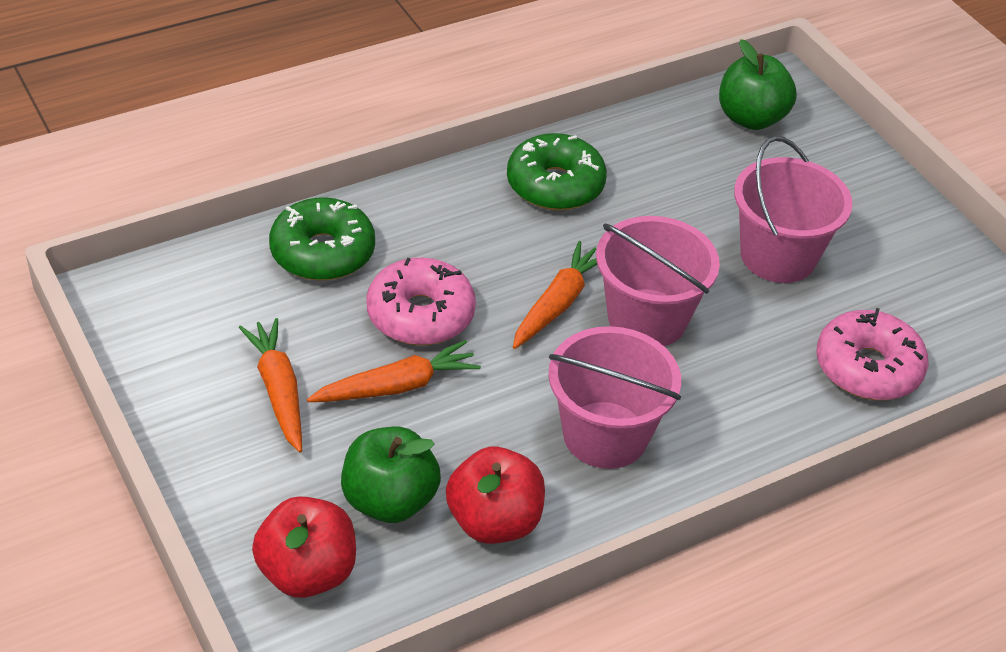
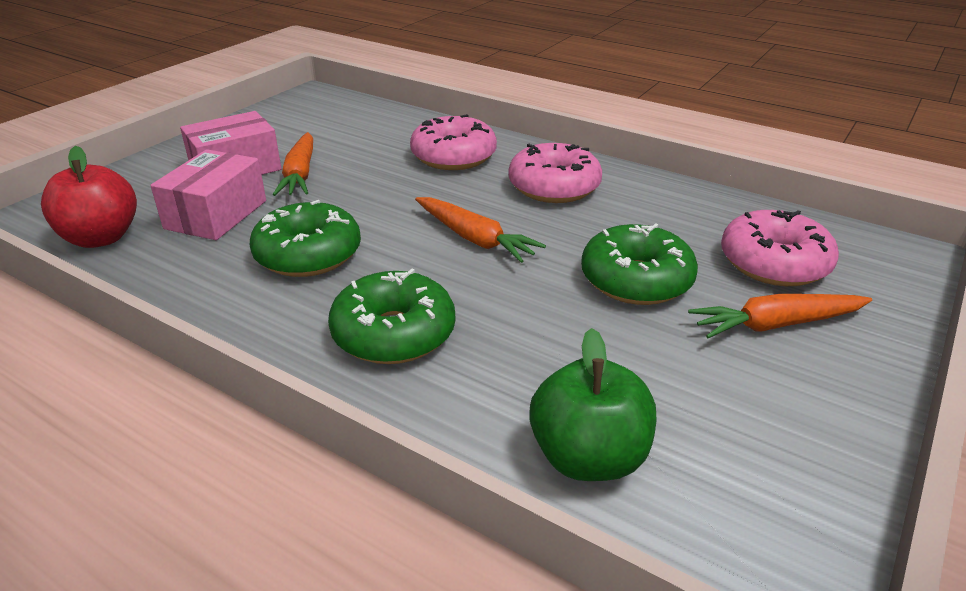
green apple: 2 -> 1
green donut: 2 -> 3
pink box: 0 -> 2
pink bucket: 3 -> 0
pink donut: 2 -> 3
red apple: 2 -> 1

